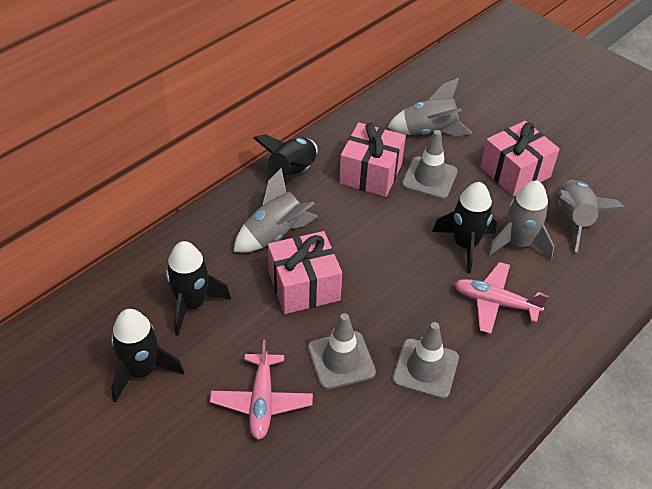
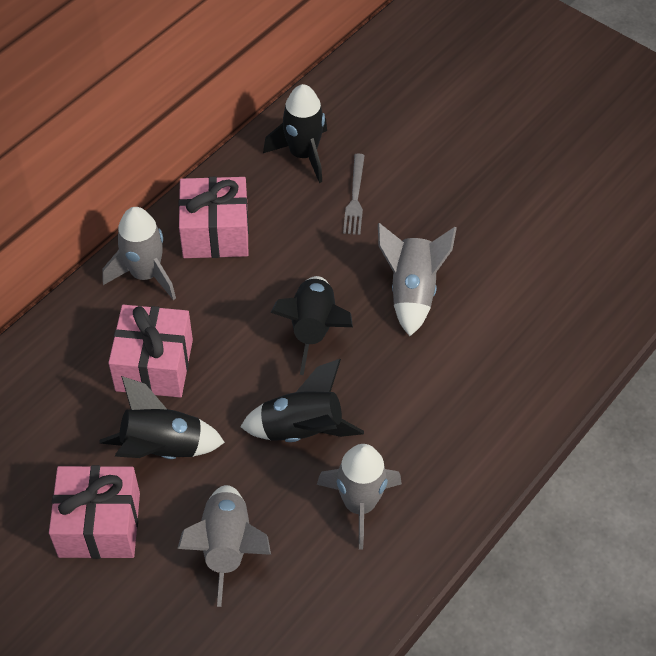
grey fork: 0 -> 1
grey traffic cone: 3 -> 0
pink plane: 2 -> 0

